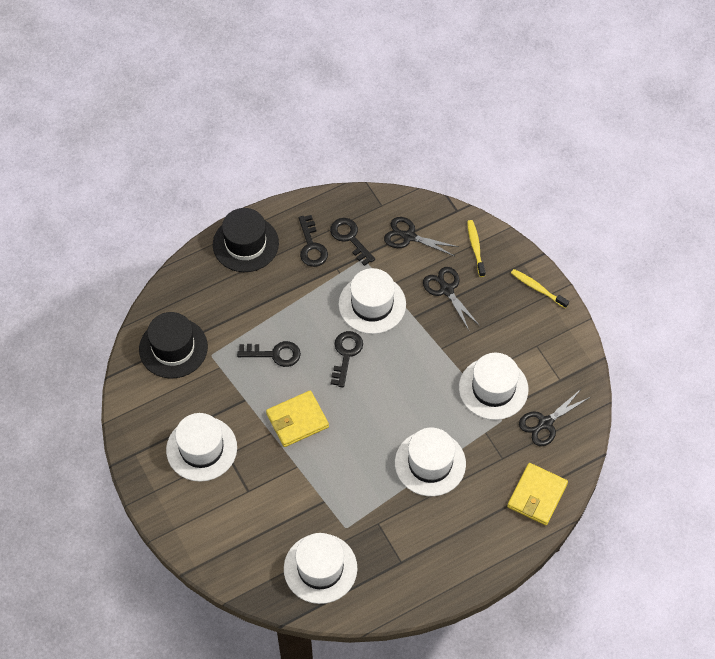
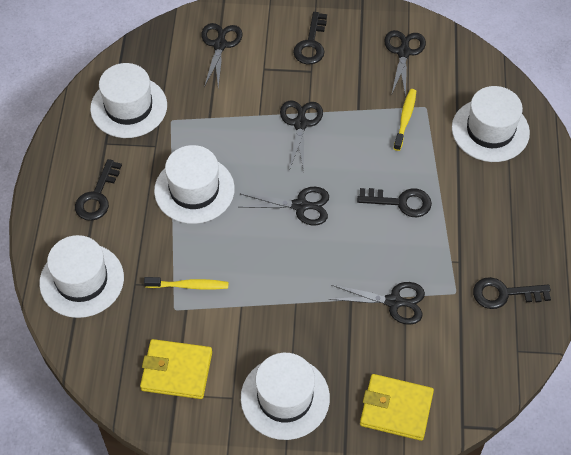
black hat: 2 -> 0
black scissors: 3 -> 5

